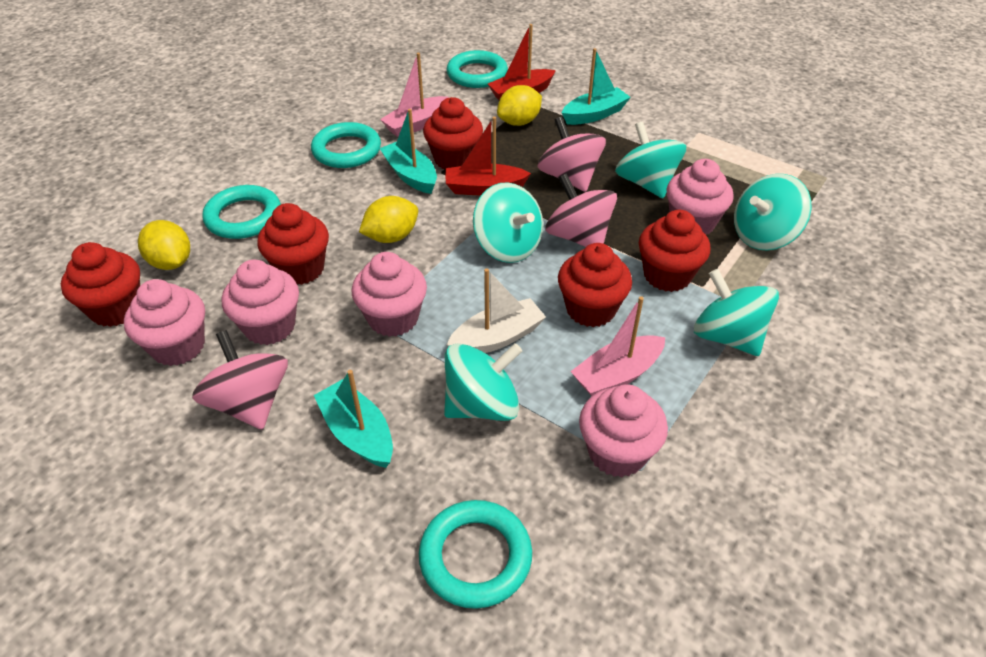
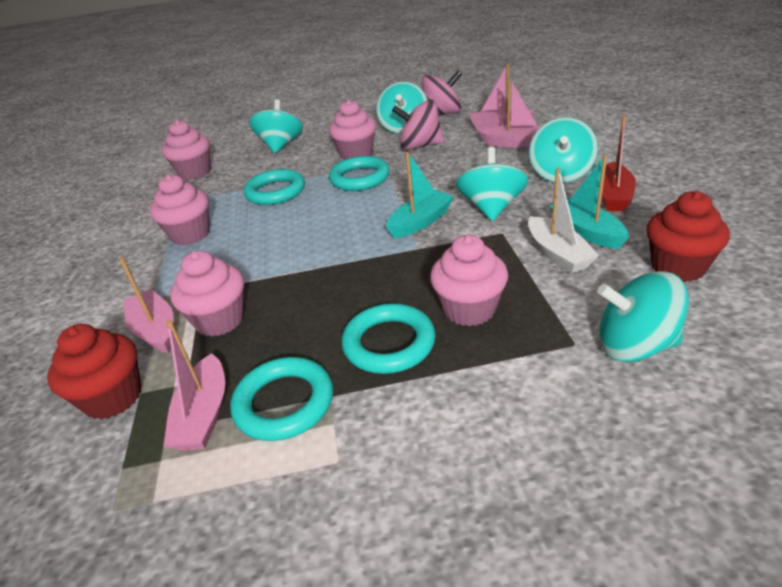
pink boat: 2 -> 4
pink spinning top: 3 -> 2
red boat: 2 -> 1
red cupcake: 5 -> 2
turquoise boat: 3 -> 2
yellow lemon: 3 -> 0

